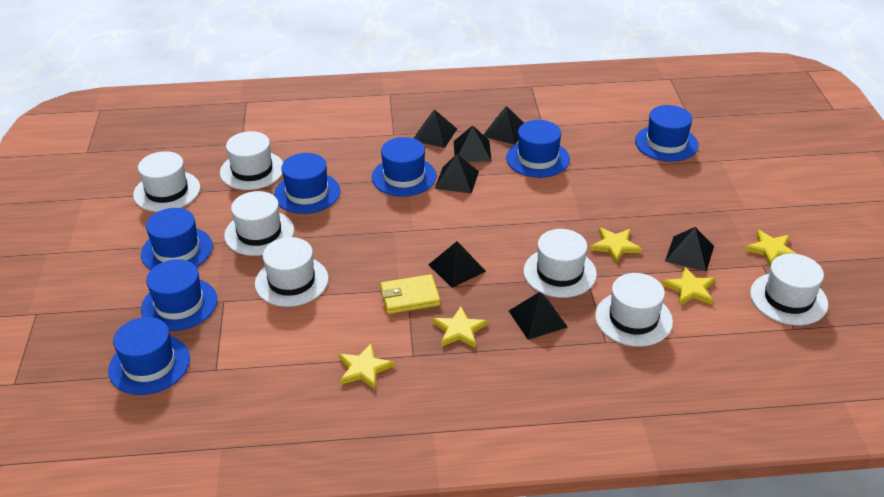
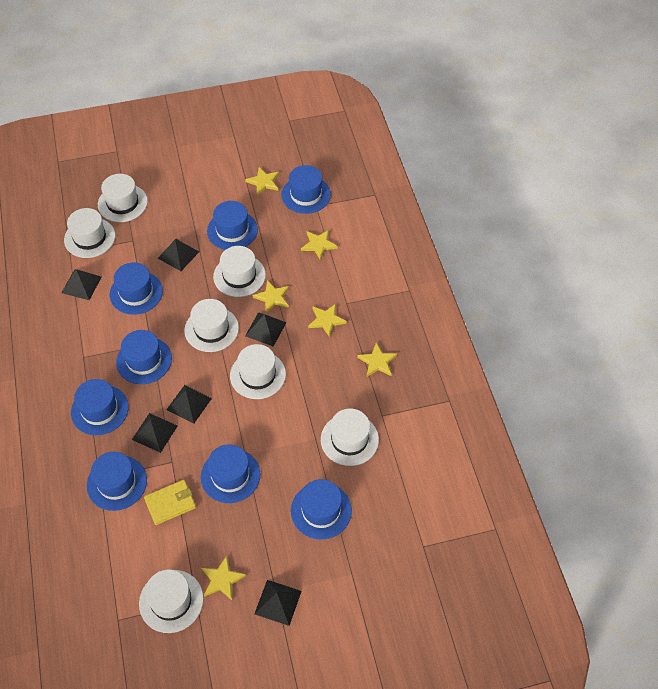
black pyramid: 7 -> 6
blue hat: 7 -> 8
yellow star: 5 -> 6

